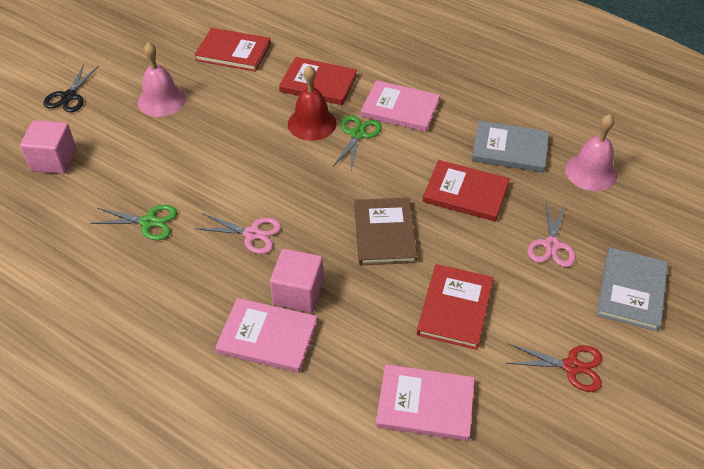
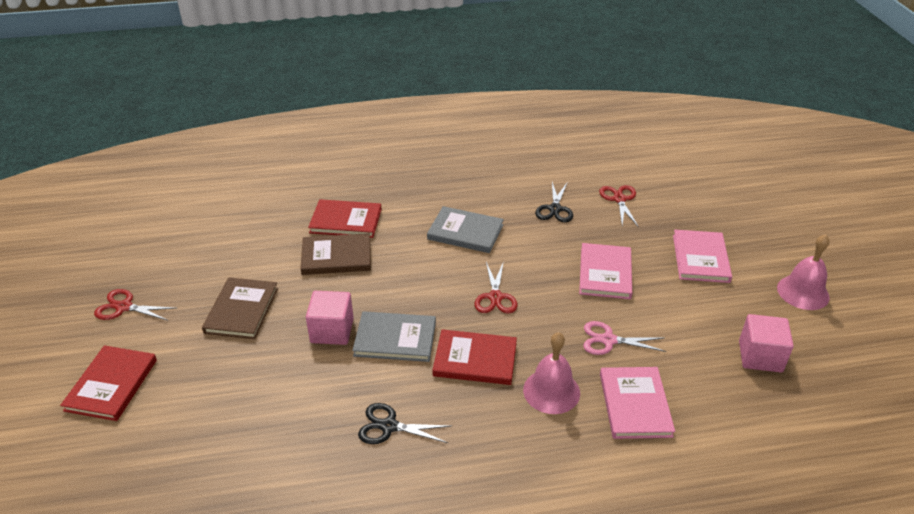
black scissors: 1 -> 2
brown book: 1 -> 2
green scissors: 2 -> 0
pink scissors: 2 -> 1
red bell: 1 -> 0
red book: 4 -> 3
red scissors: 1 -> 3

